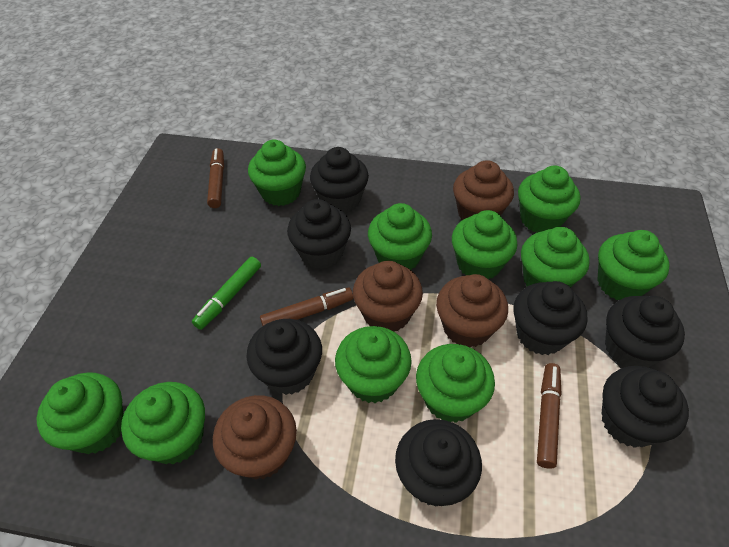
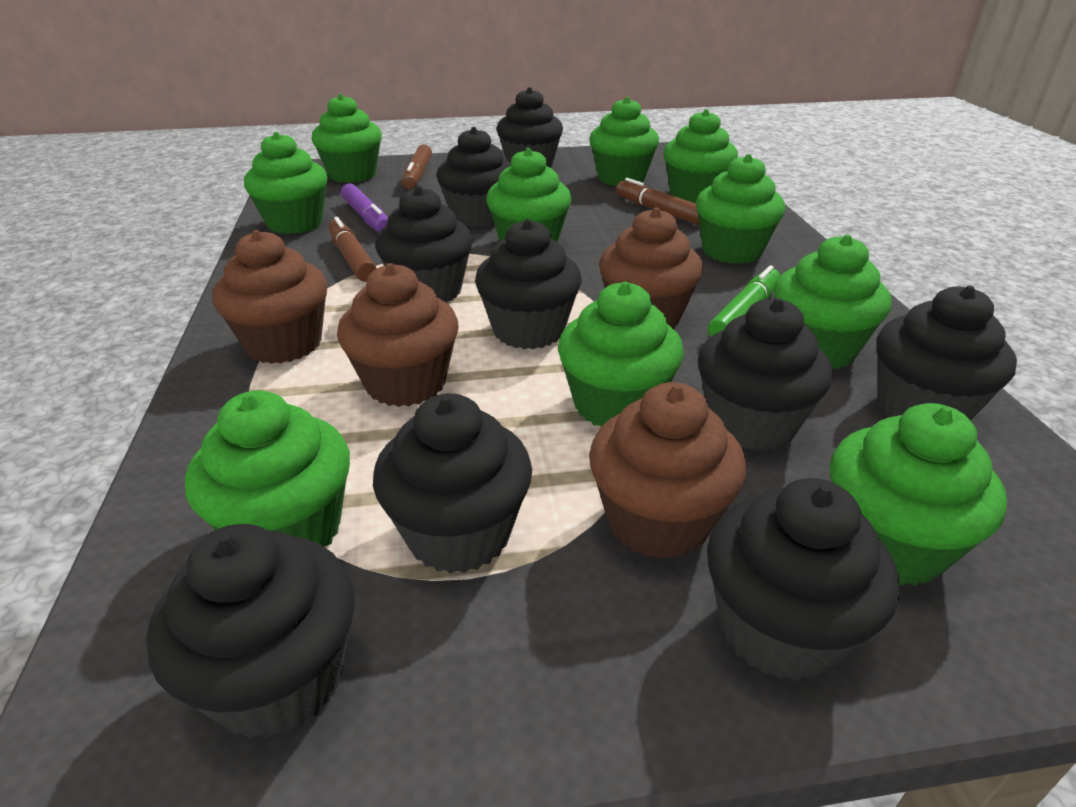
black cupcake: 7 -> 9
purple marker: 0 -> 1

